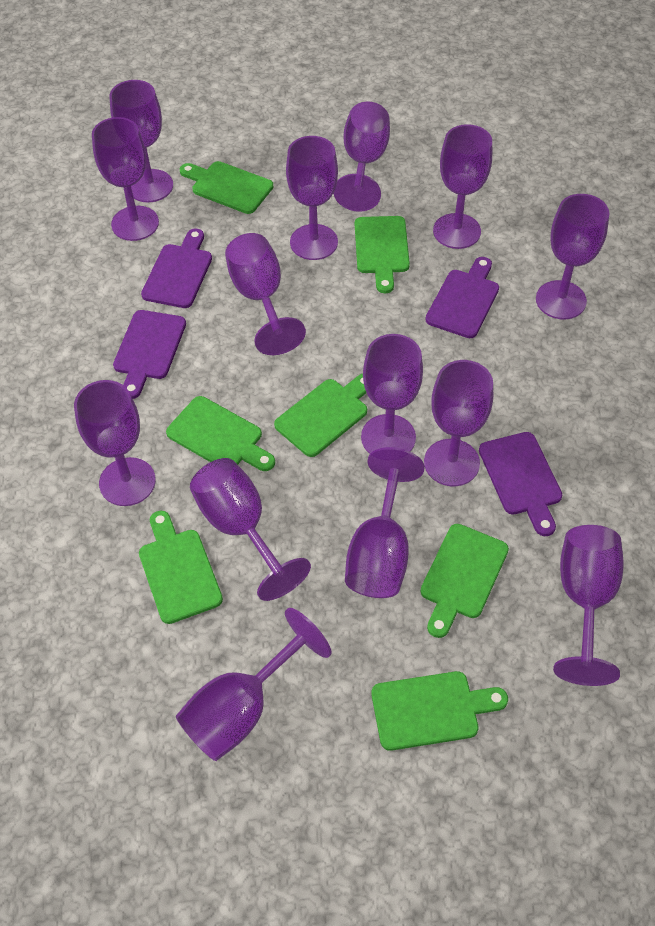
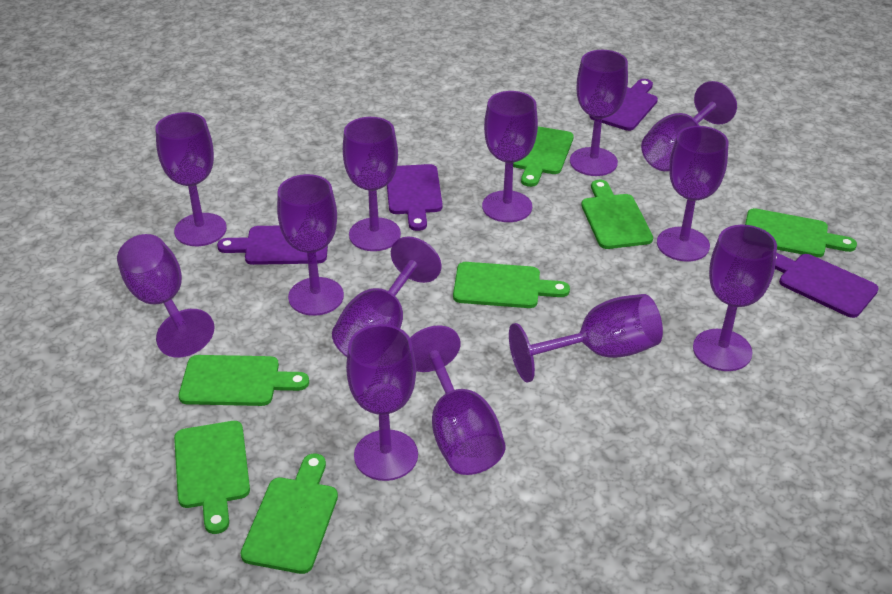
purple goblet: 14 -> 13

